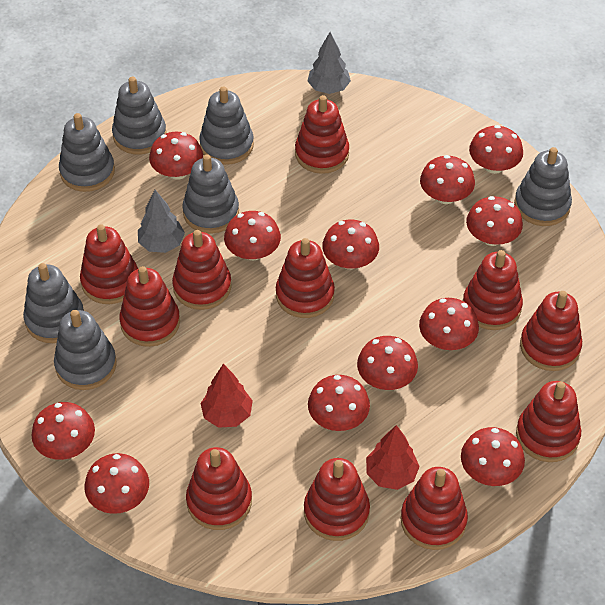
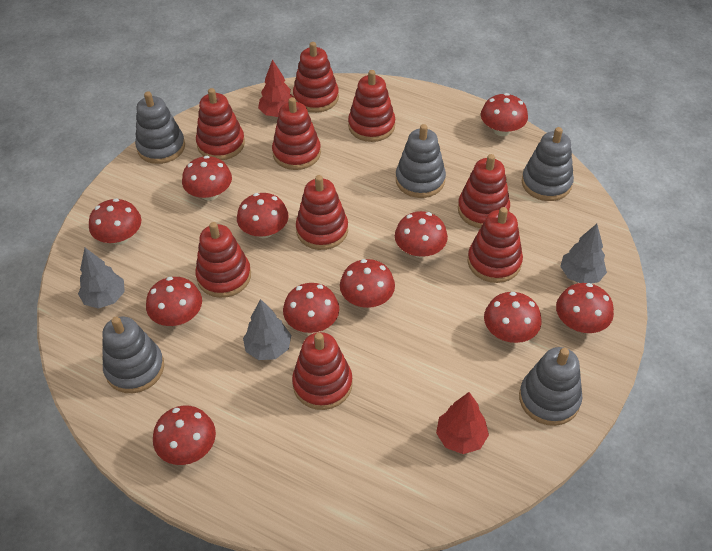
grey stacking toy: 7 -> 5
grey tree: 2 -> 3
red mushroom: 12 -> 11
red stacking toy: 11 -> 9

